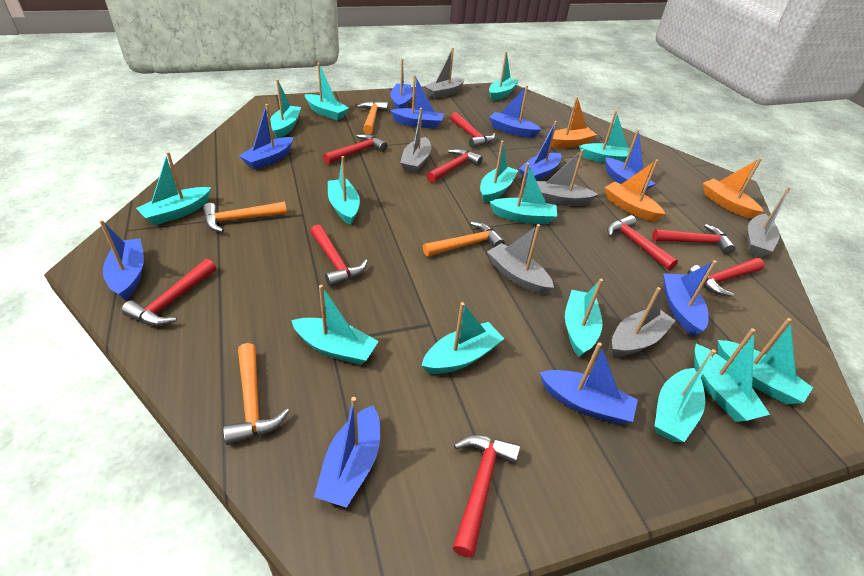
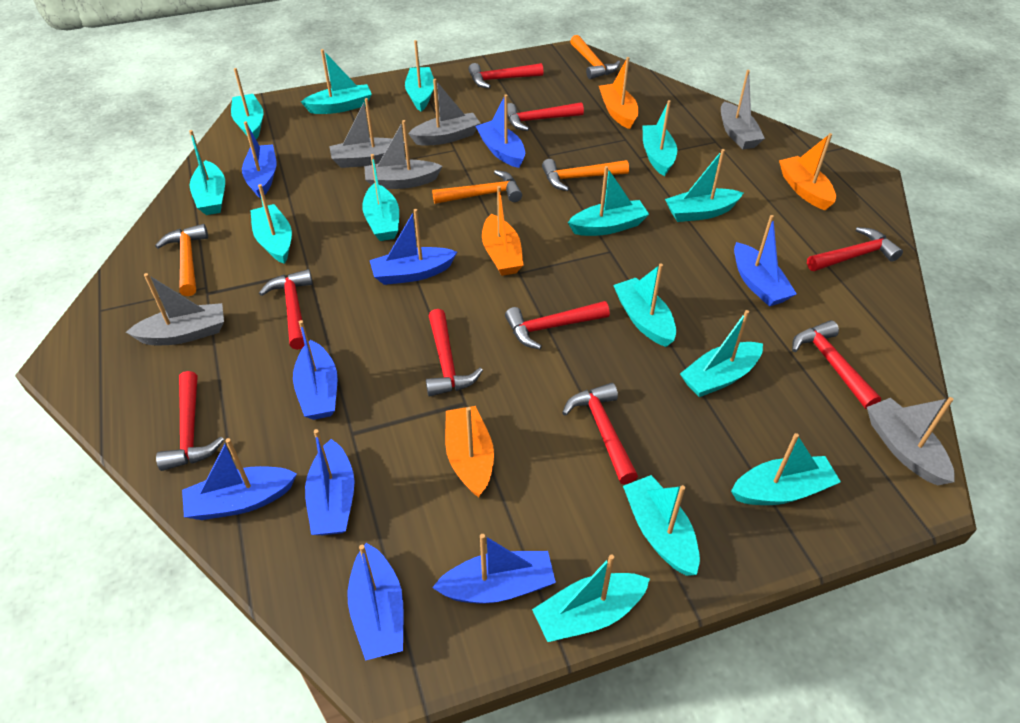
blue boat: 10 -> 9
orange boat: 3 -> 4

